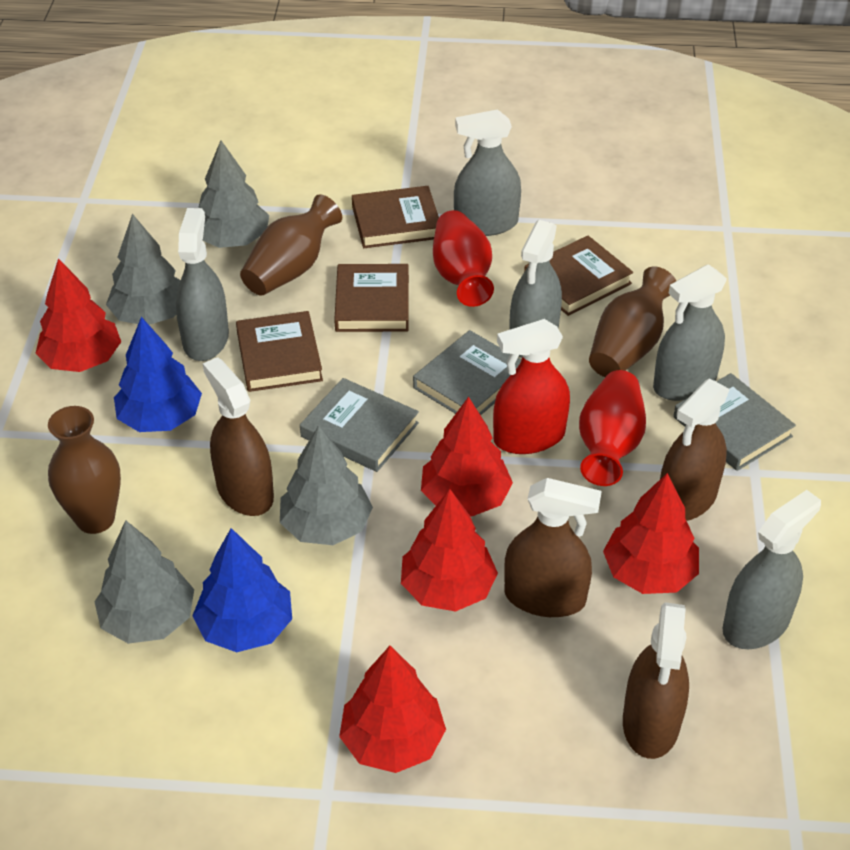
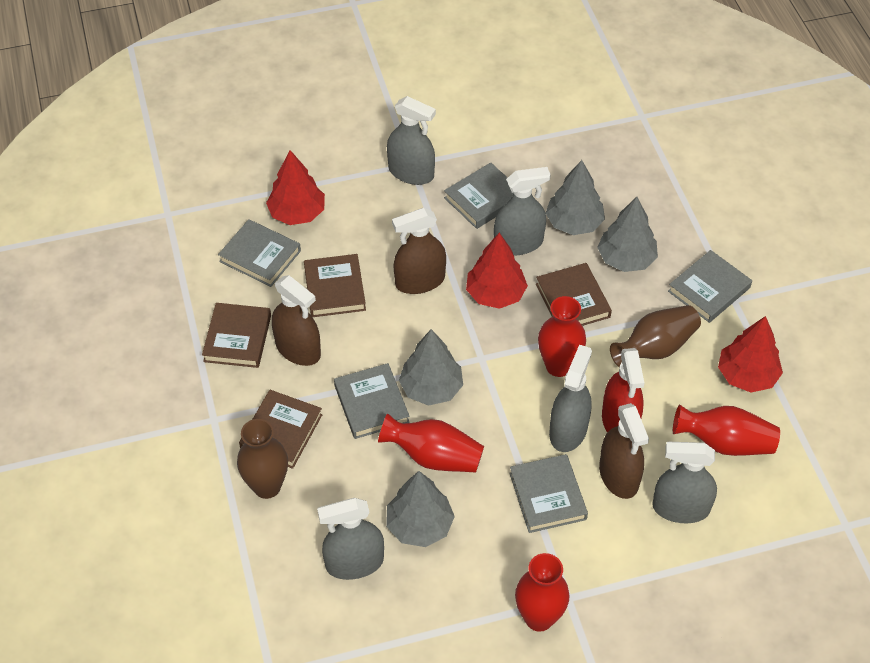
blue tree: 2 -> 0
brown spray bottle: 4 -> 3
brown vase: 3 -> 2
grey book: 3 -> 5
red tree: 5 -> 3
red vase: 2 -> 4

